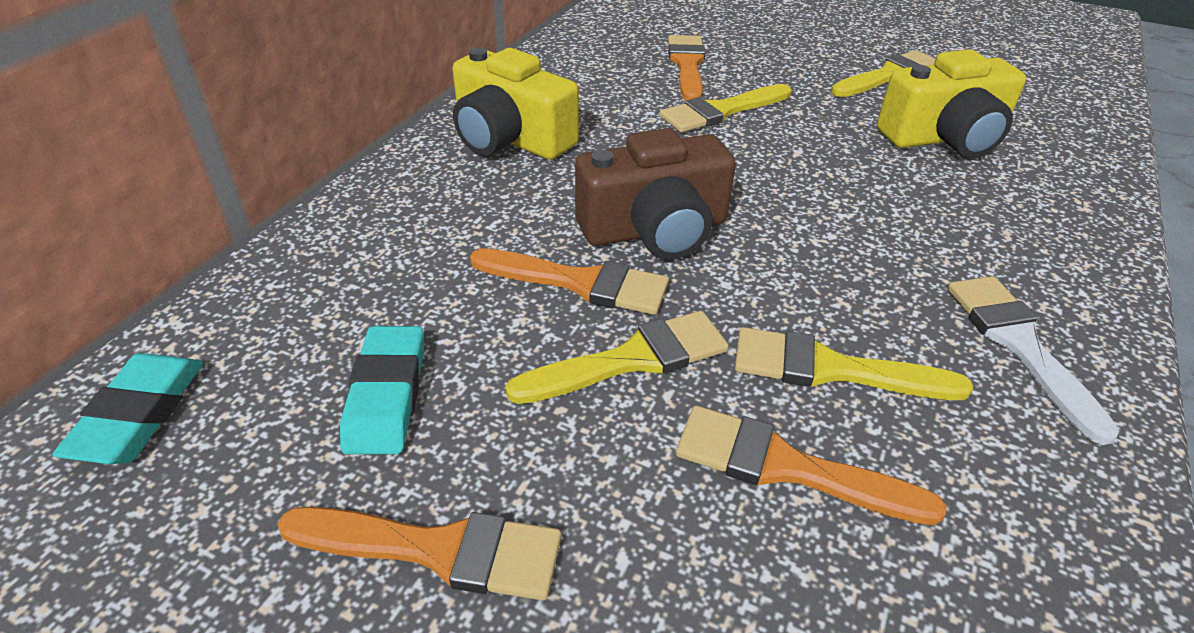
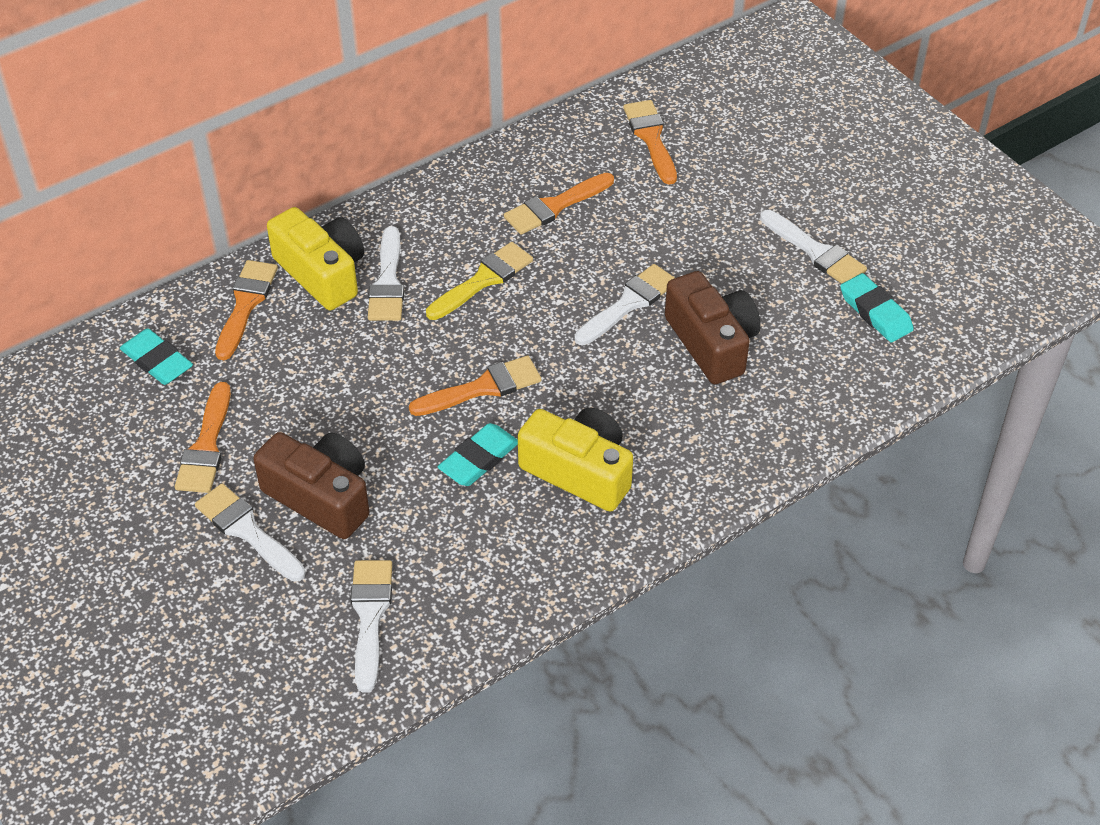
brown camera: 1 -> 2
orange brush: 4 -> 5
turquoise eraser: 2 -> 3
white brush: 1 -> 5
yellow brush: 4 -> 1

